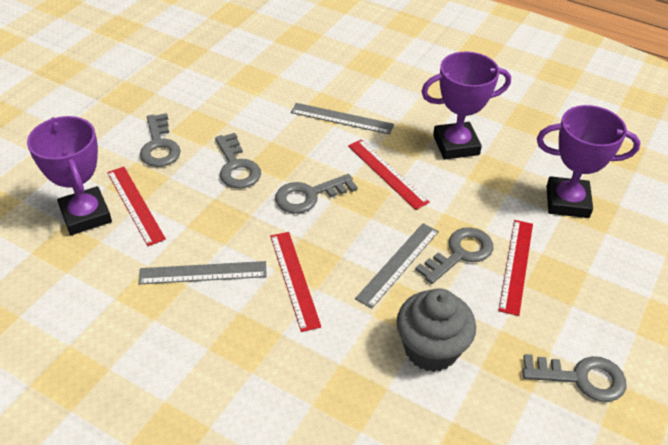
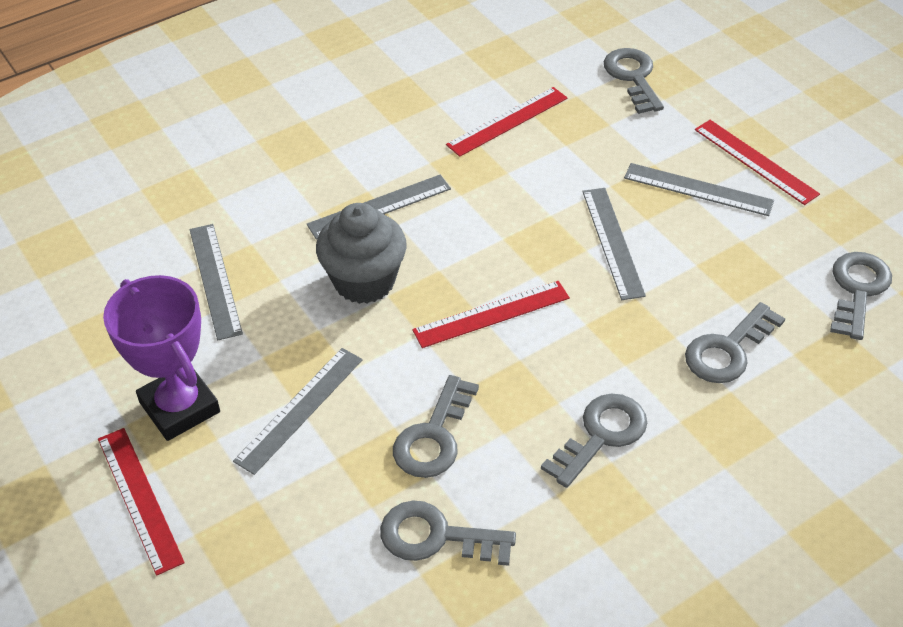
grey key: 5 -> 6
grey ruler: 3 -> 5
purple trophy: 3 -> 1

